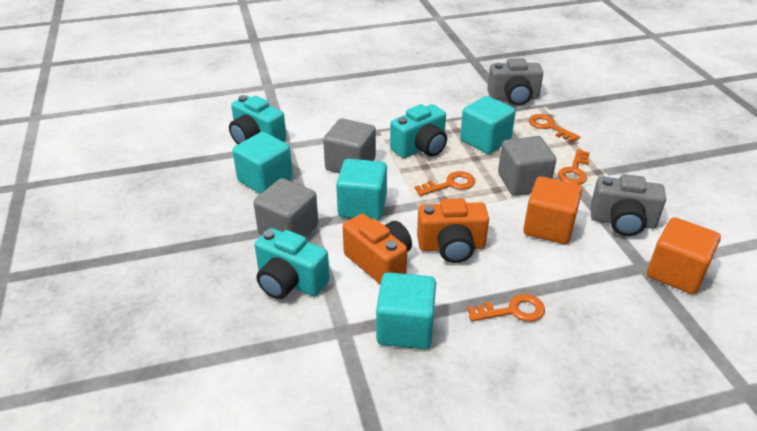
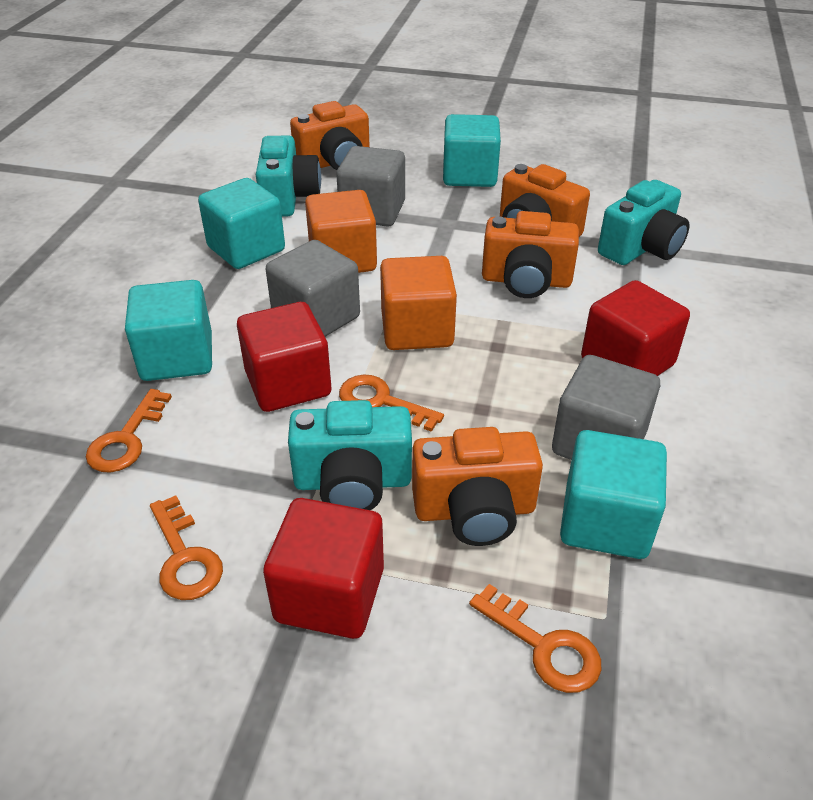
grey camera: 2 -> 0
orange camera: 2 -> 4
red cube: 0 -> 3

